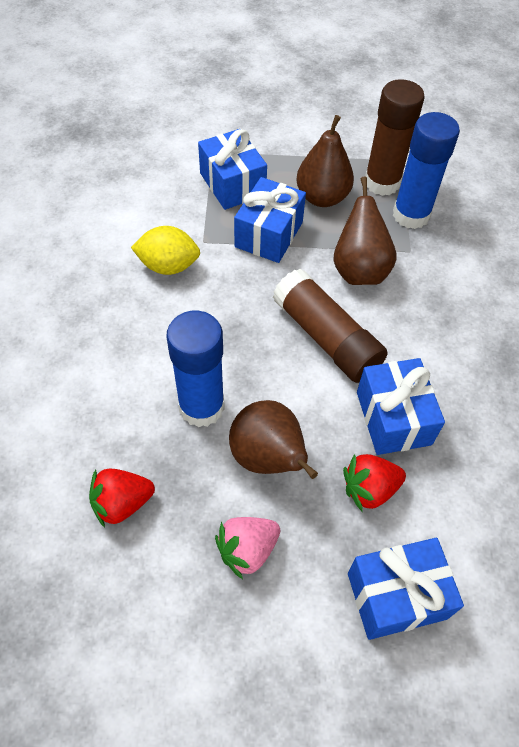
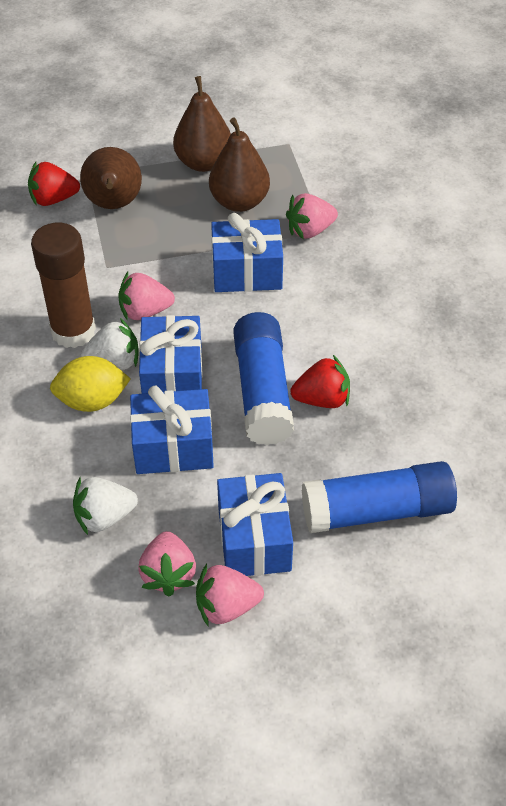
brown glue stick: 2 -> 1
pink strawberry: 1 -> 4
white strawberry: 0 -> 2

